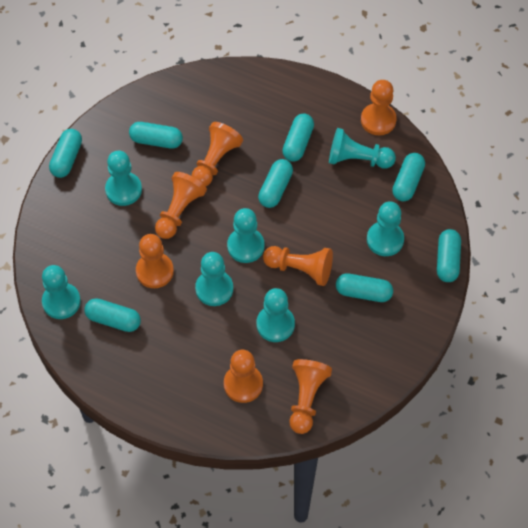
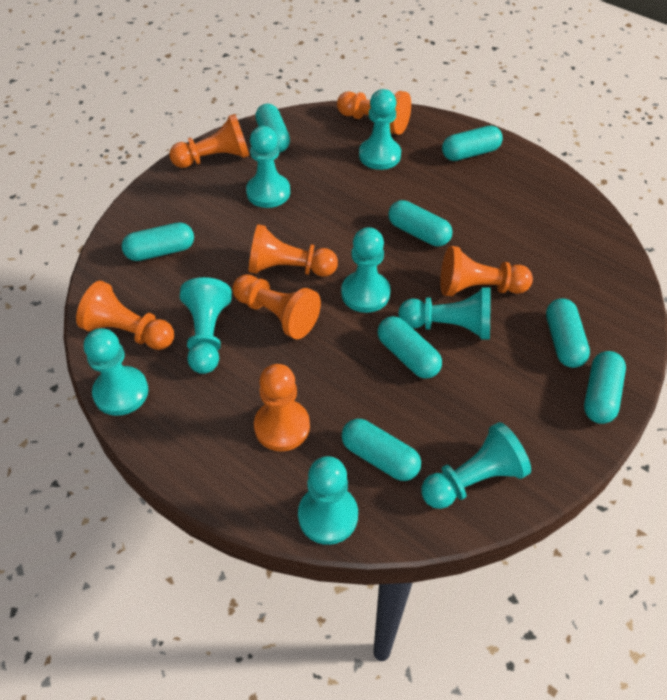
turquoise pawn: 7 -> 8

